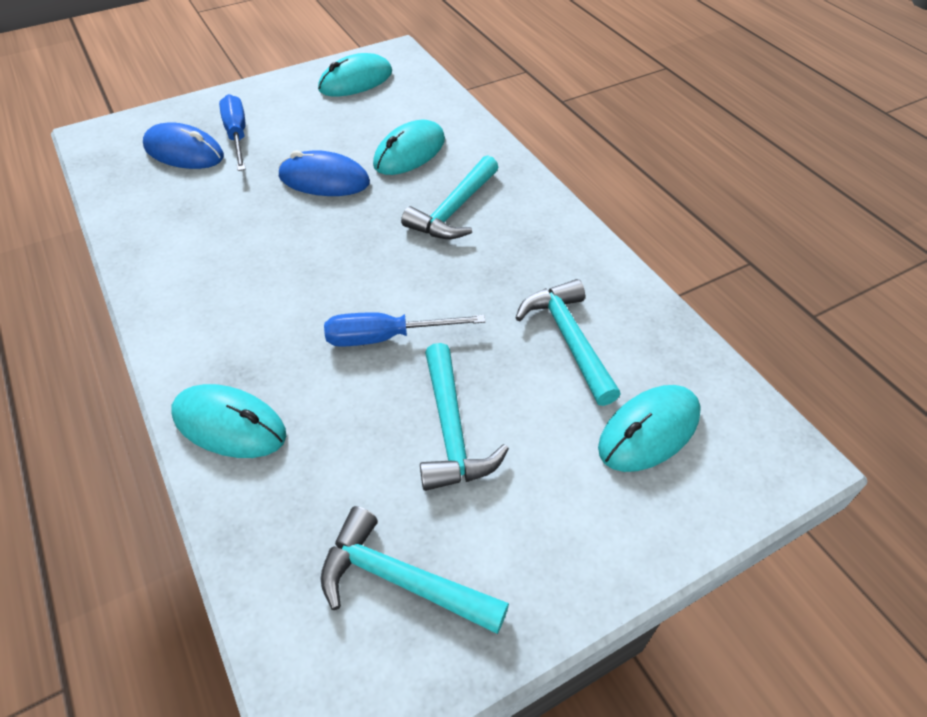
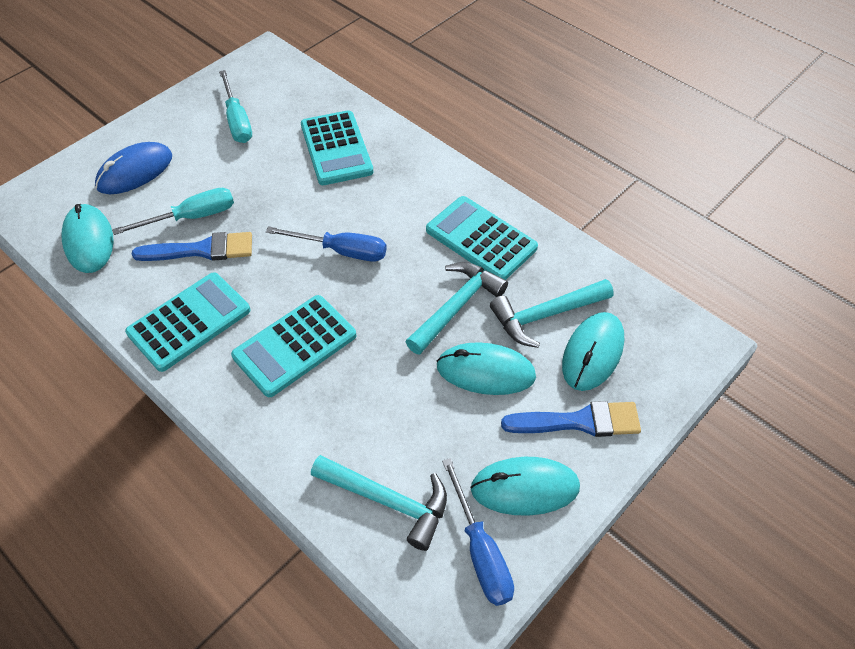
blue brush: 0 -> 2
blue mouse: 2 -> 1
turquoise calculator: 0 -> 4
turquoise hammer: 4 -> 3
turquoise screwdriver: 0 -> 2

